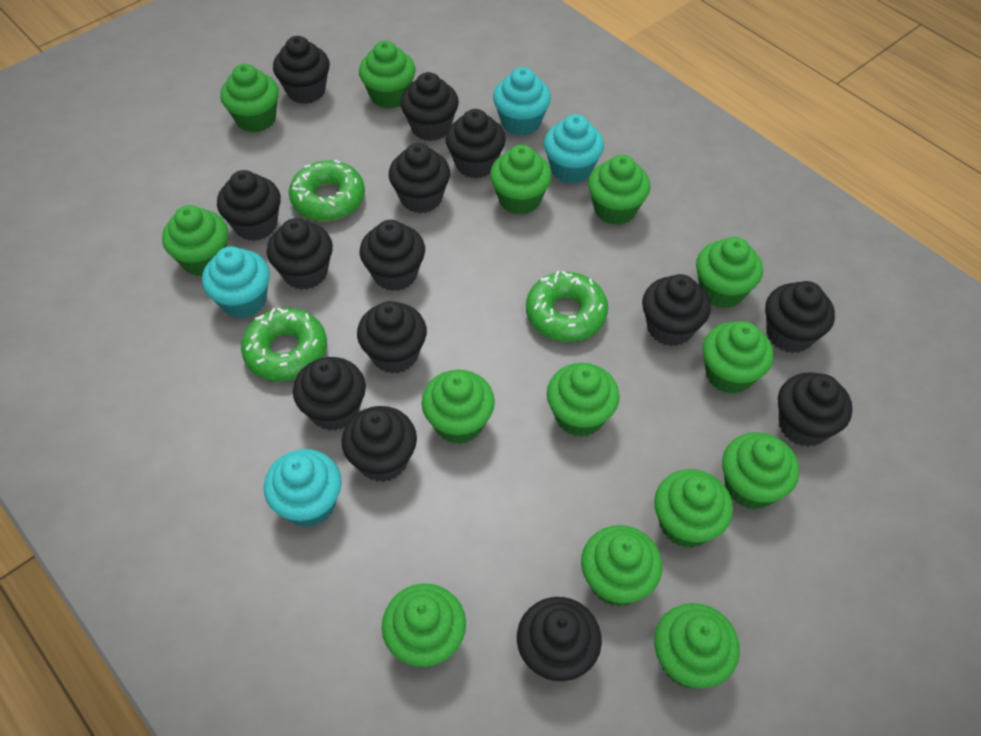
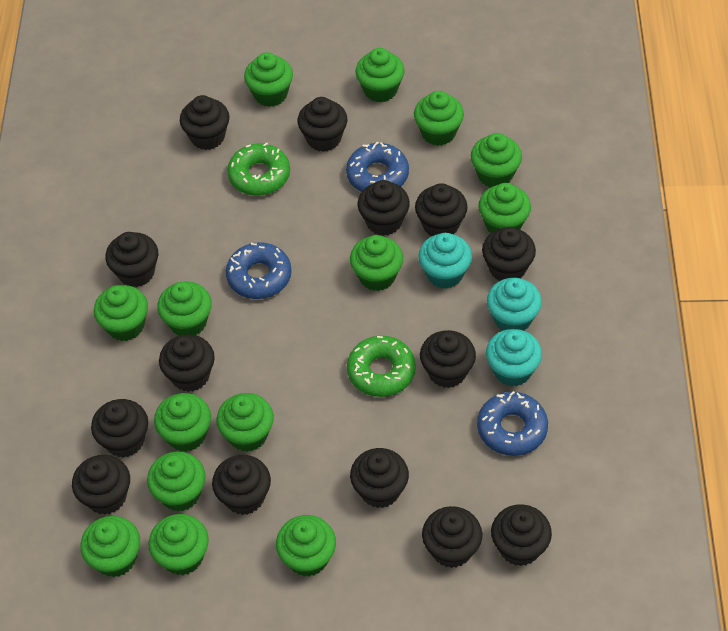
blue donut: 0 -> 3
green donut: 3 -> 2
turquoise cupcake: 4 -> 3

